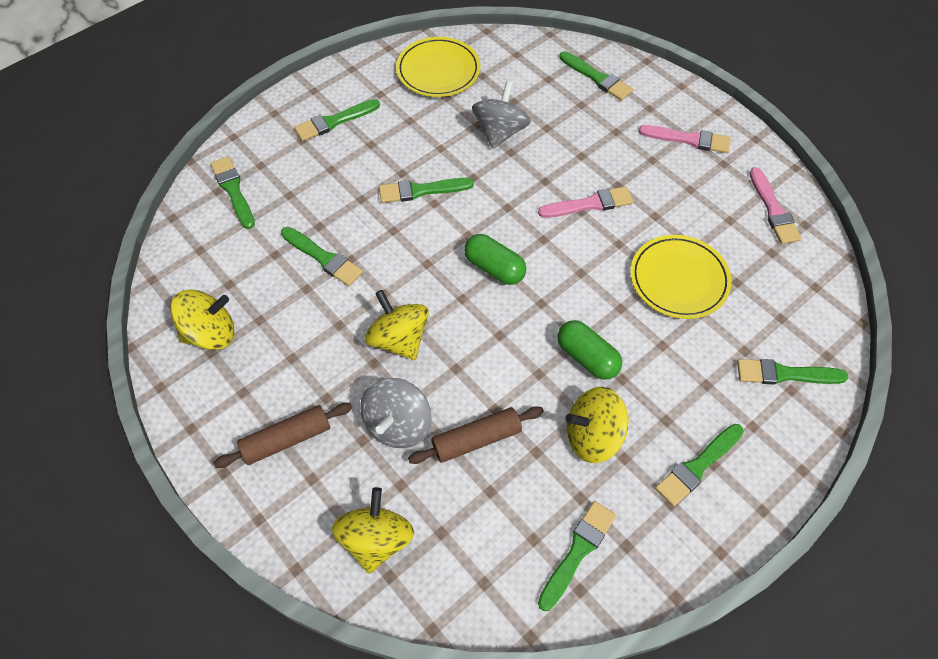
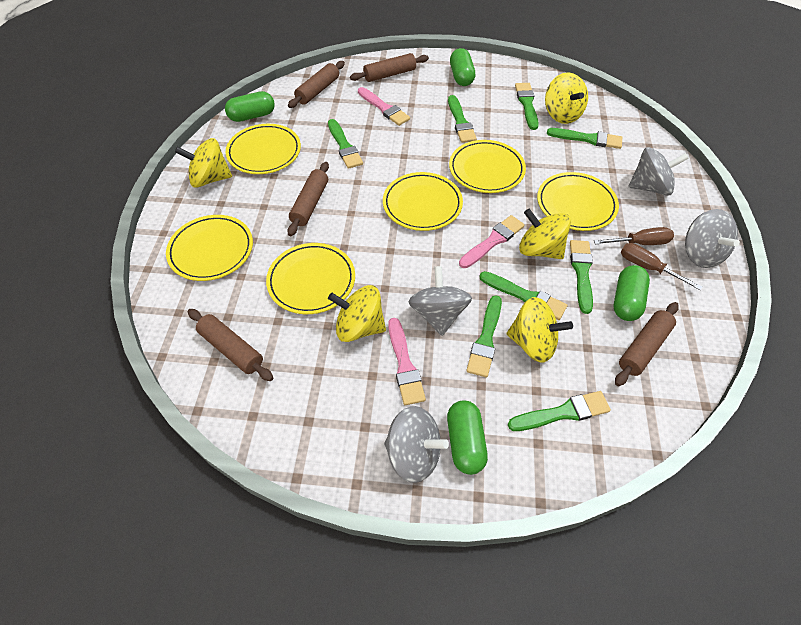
brown rolling pin: 2 -> 5
brown screwdriver: 0 -> 2
green capsule: 2 -> 4
grey spinning top: 2 -> 4
yellow plate: 2 -> 6
yellow spinning top: 4 -> 5

